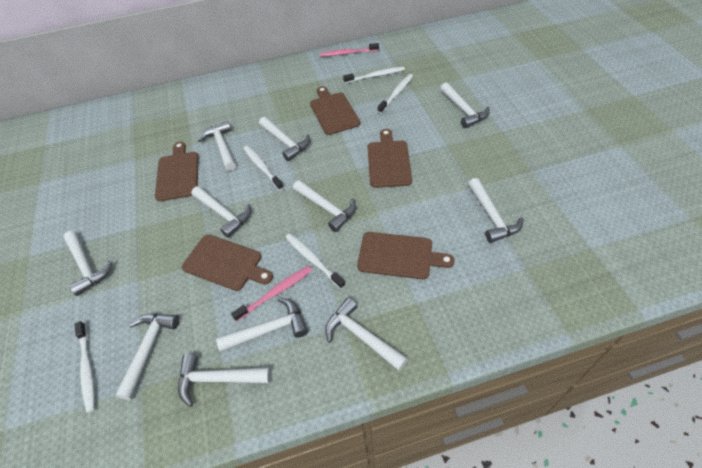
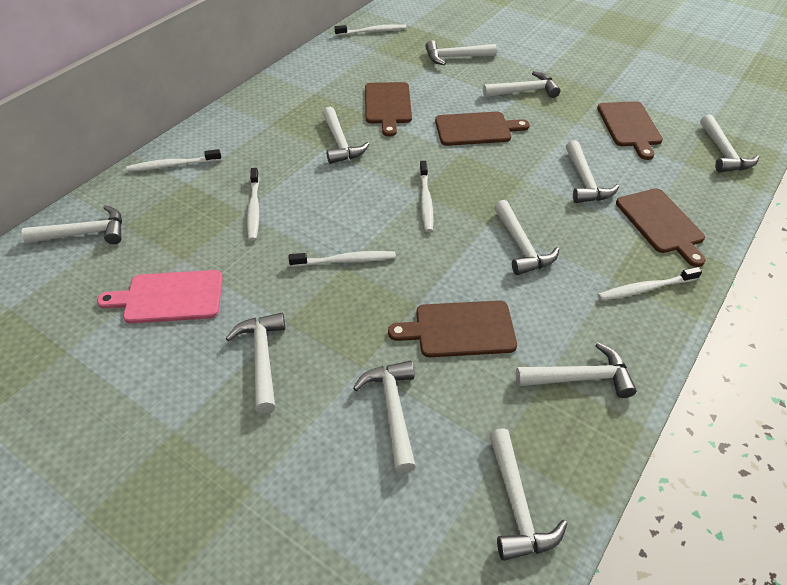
pink cutting board: 0 -> 1
pink toothbrush: 2 -> 0
white toothbrush: 5 -> 6

